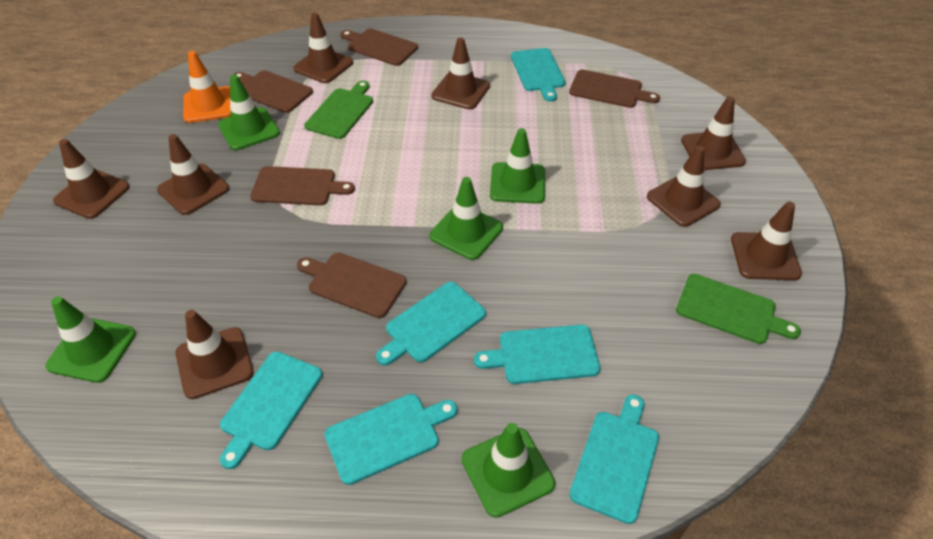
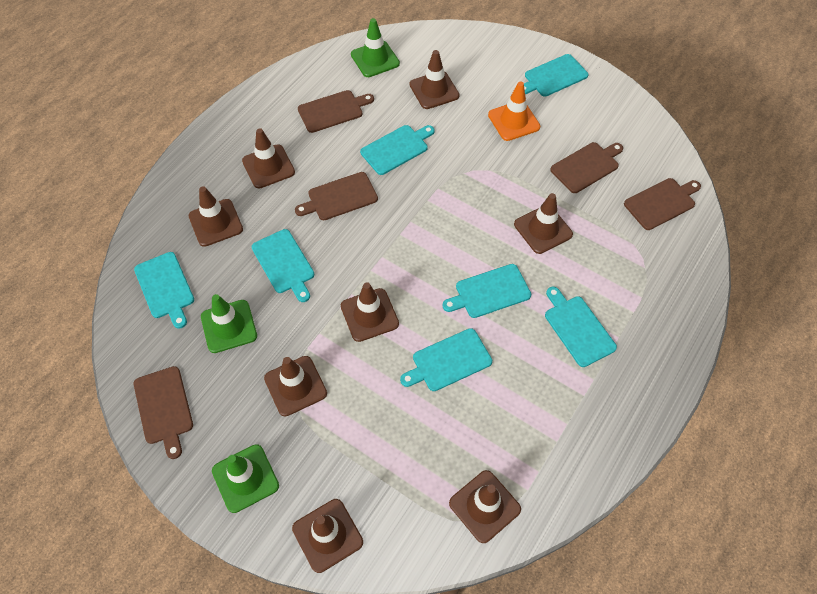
green cutting board: 2 -> 0
green traffic cone: 5 -> 3
turquoise cutting board: 6 -> 7

